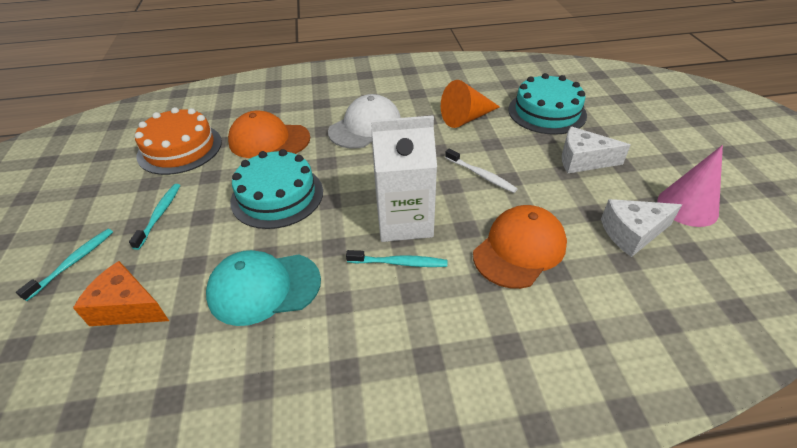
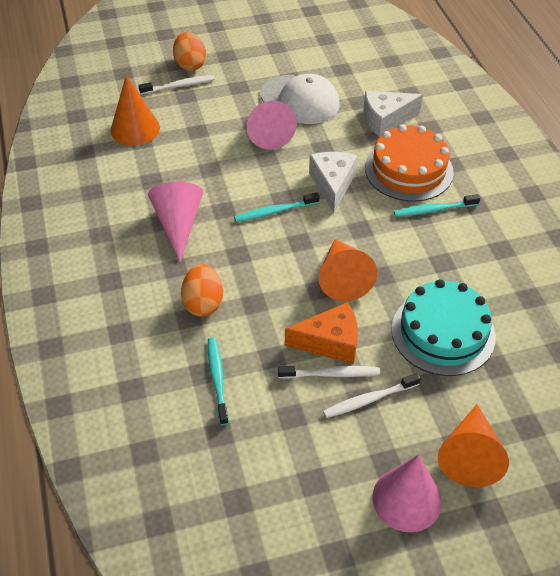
orange cap: 2 -> 0
orange cone: 1 -> 3
orange egg: 0 -> 2
pink cone: 1 -> 3
turquoise cake: 2 -> 1
turquoise cap: 1 -> 0
white carton: 1 -> 0
white toothbrush: 1 -> 3

